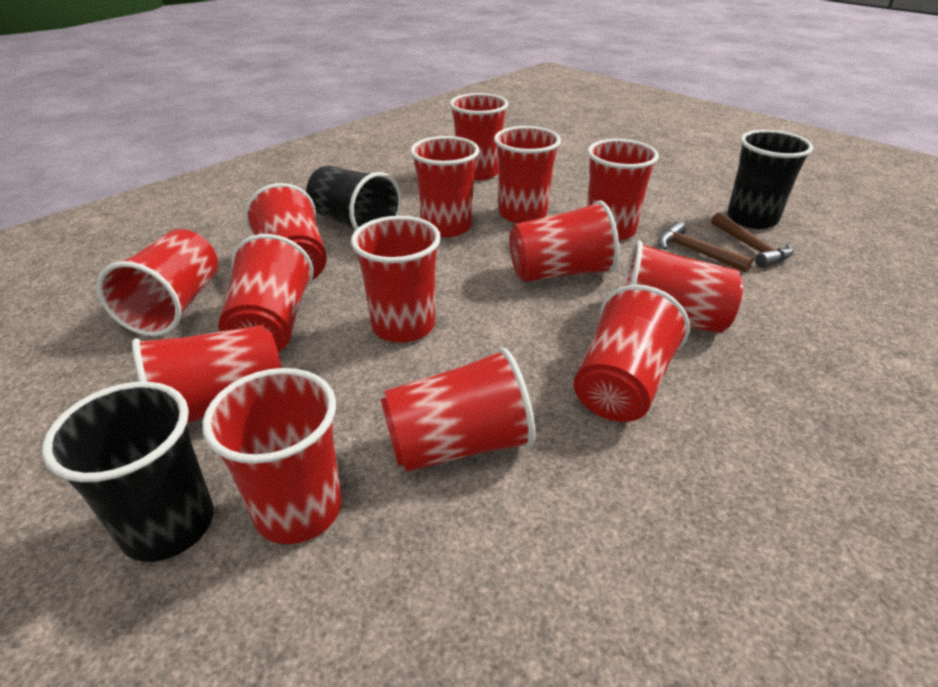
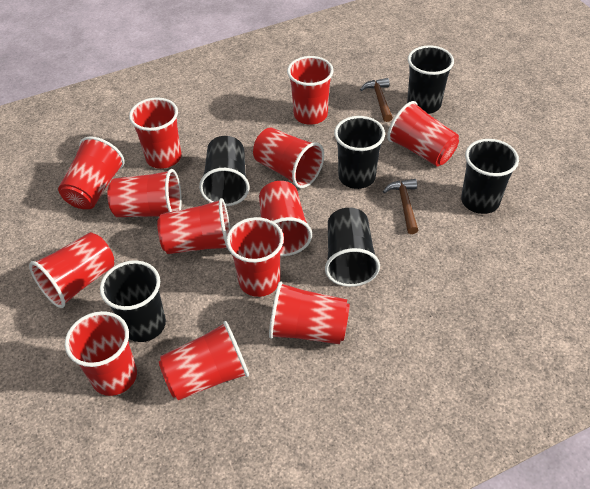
black cup: 3 -> 6
red cup: 14 -> 13

